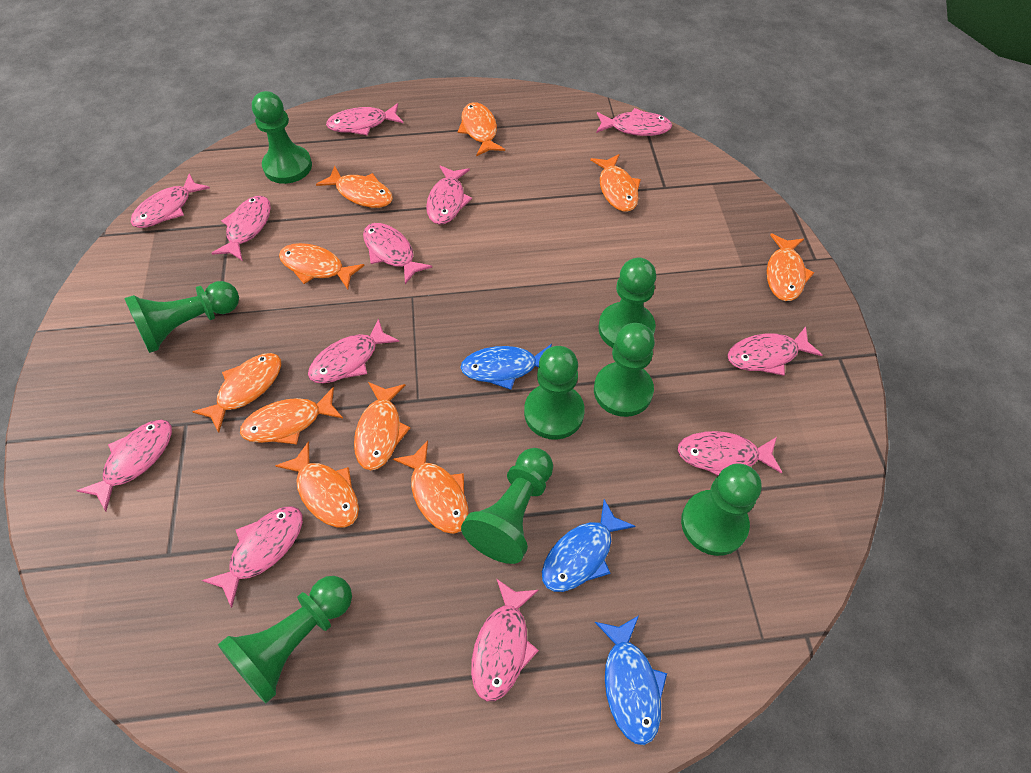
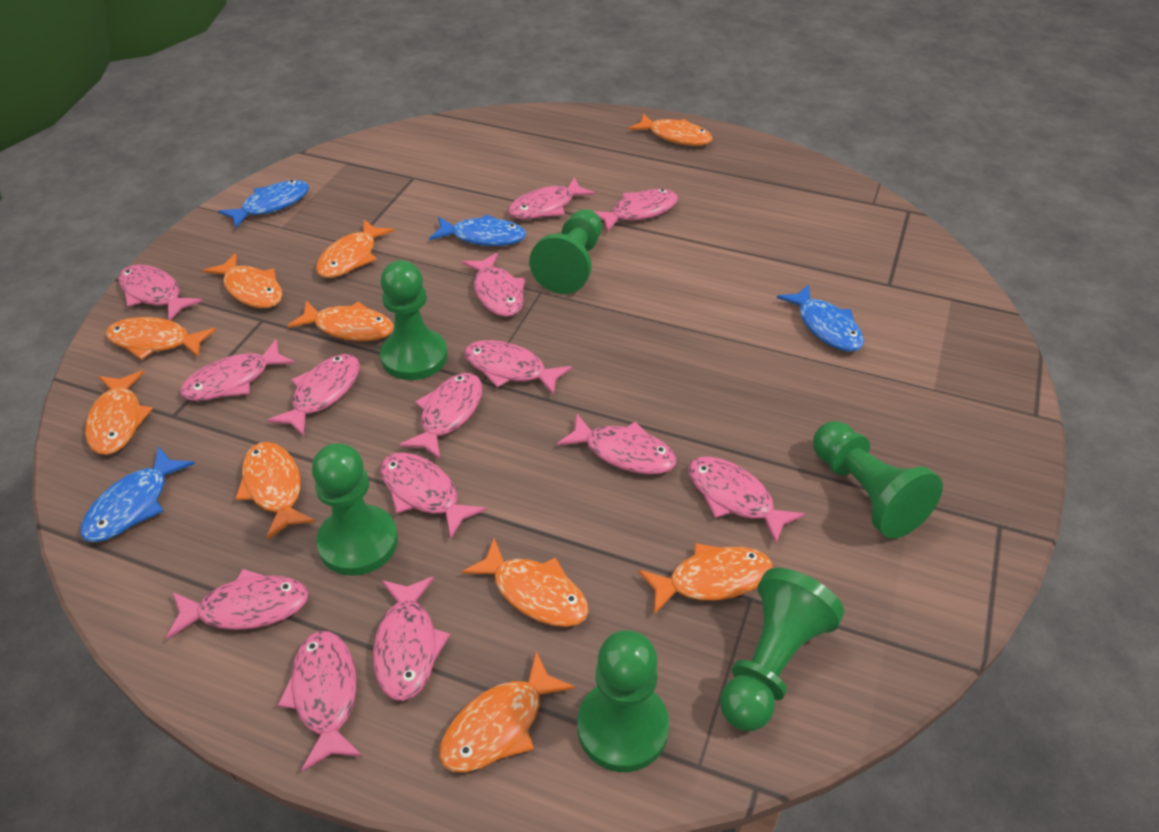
blue fish: 3 -> 4
green pawn: 8 -> 6
pink fish: 12 -> 14

